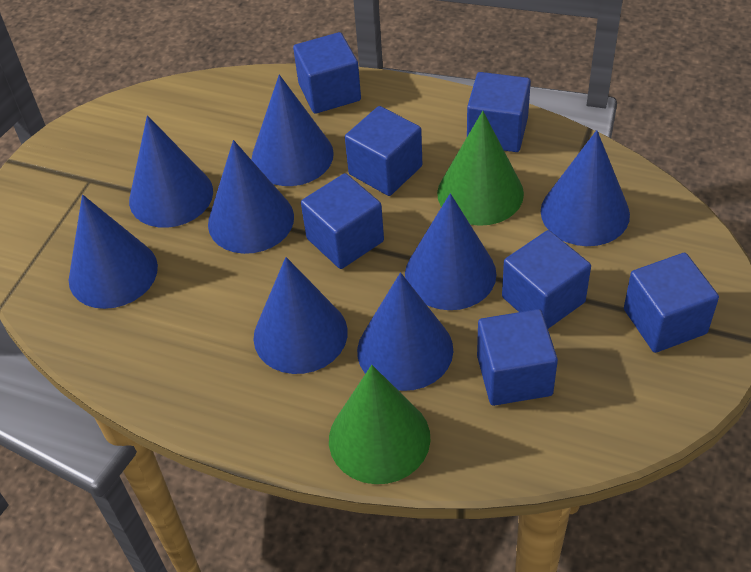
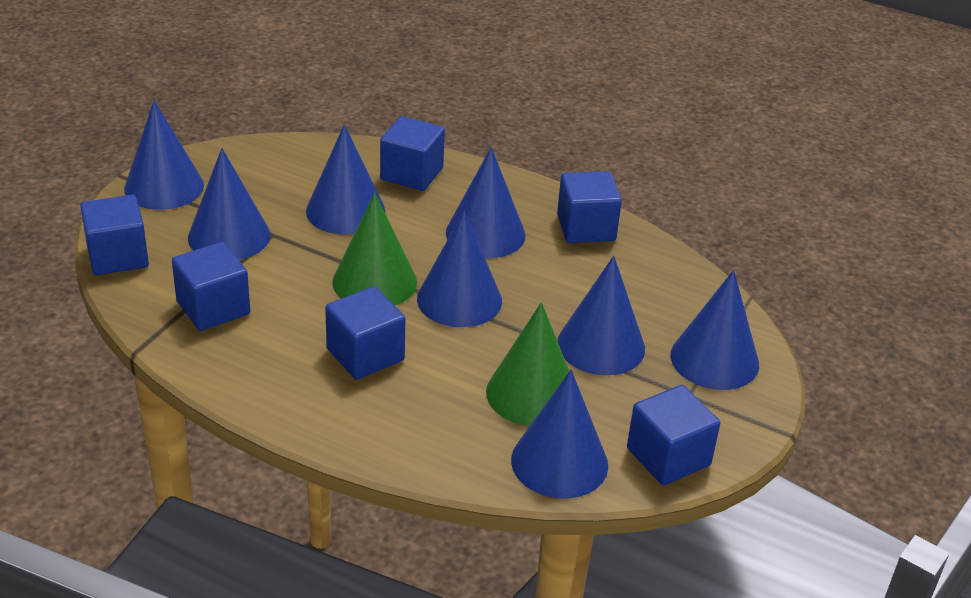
blue cube: 7 -> 6

